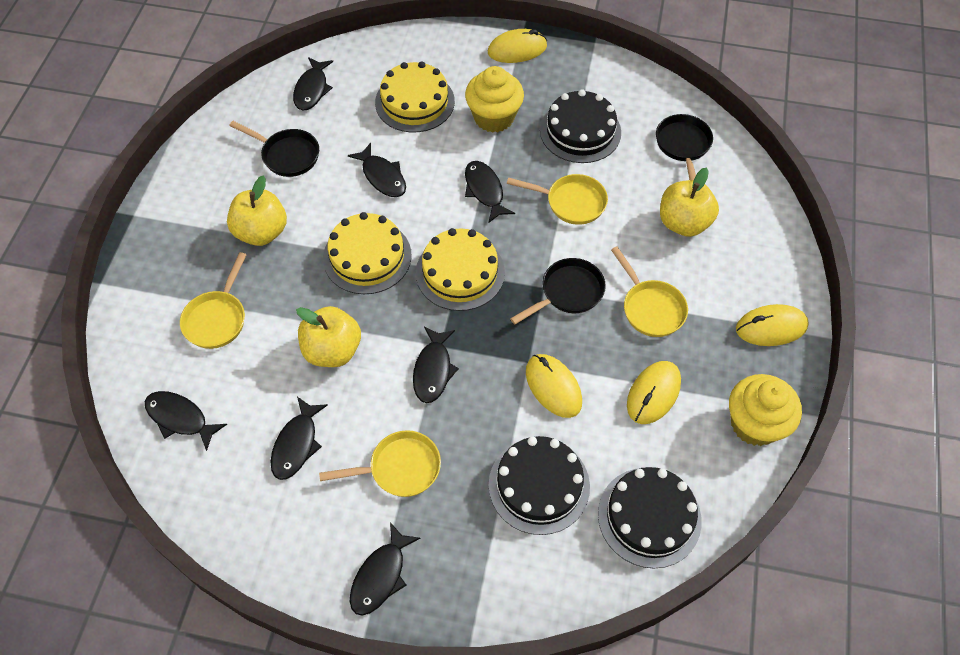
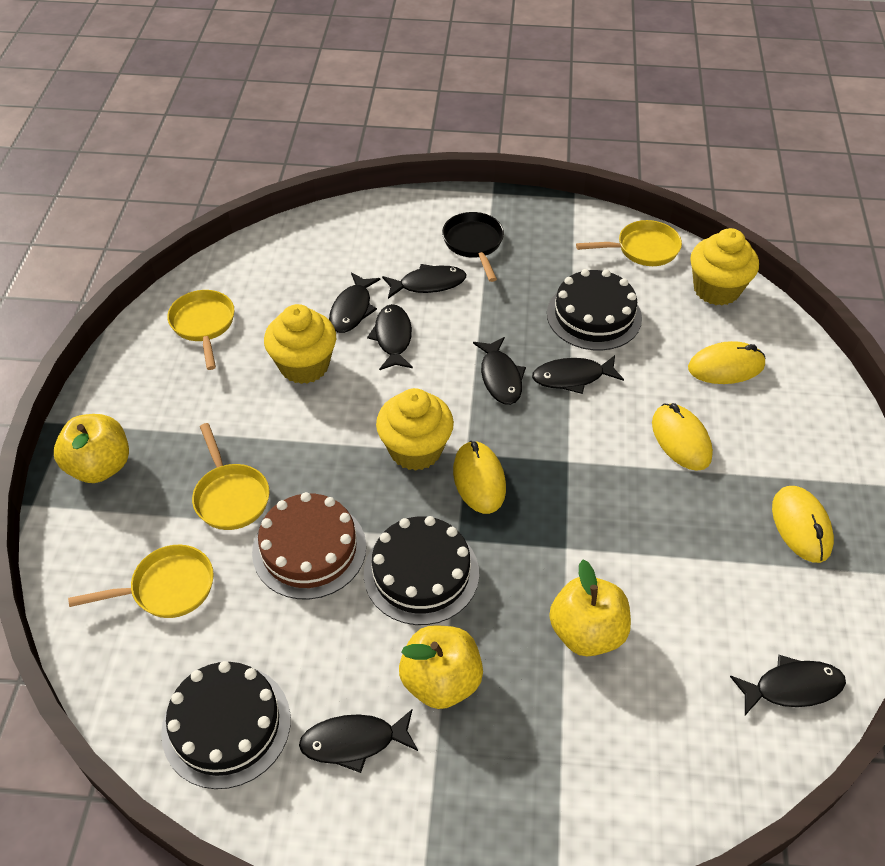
black pan: 3 -> 1
brown cake: 0 -> 1
yellow cake: 3 -> 0
yellow cupcake: 2 -> 3

